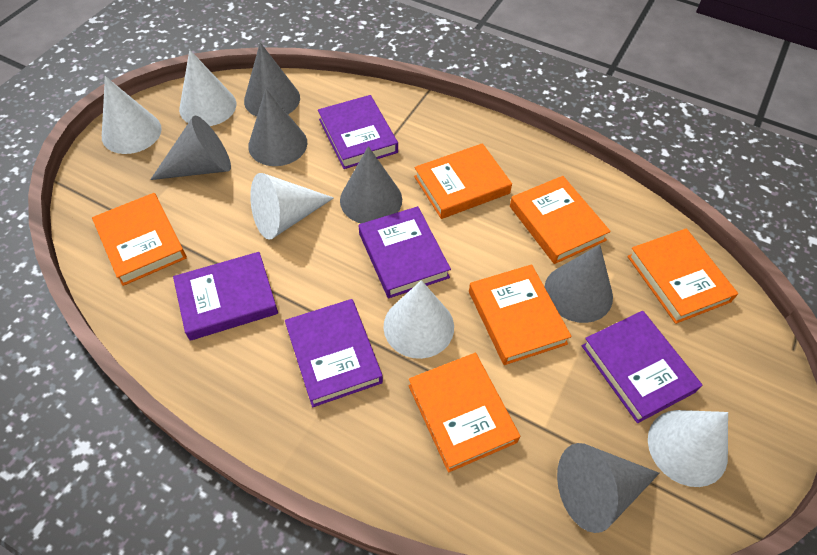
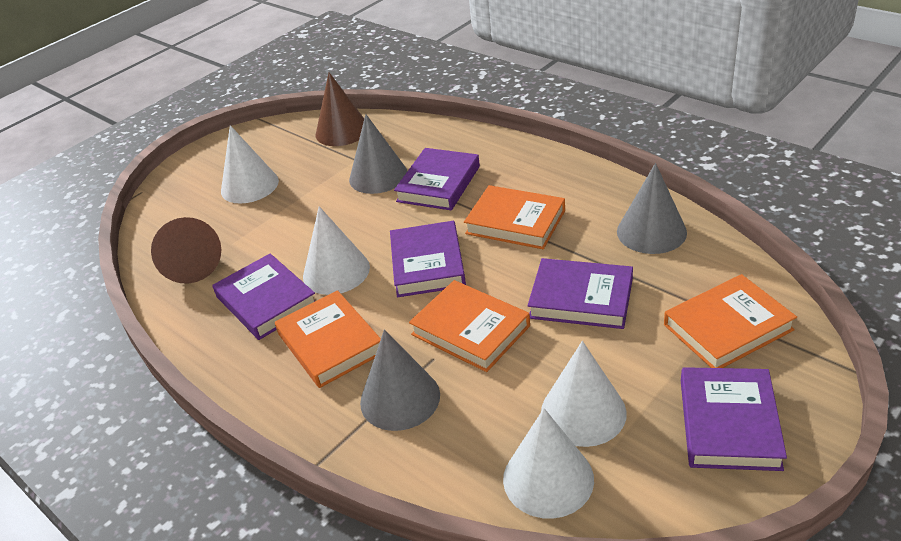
brown cone: 0 -> 2
grey cone: 6 -> 3
orange book: 6 -> 4
white cone: 5 -> 4

